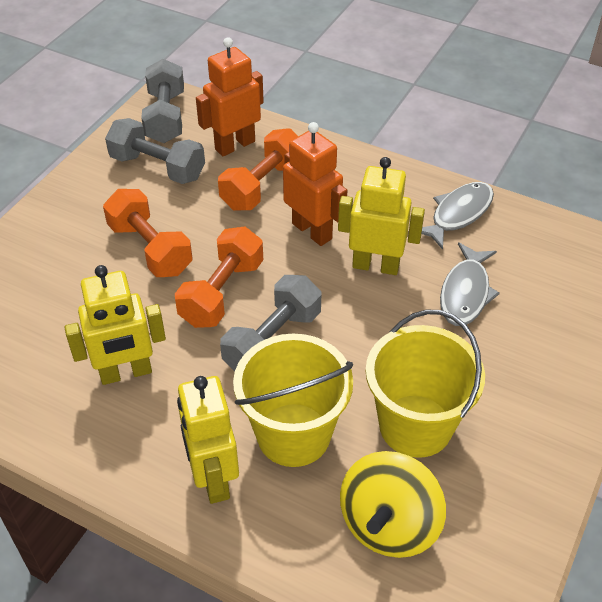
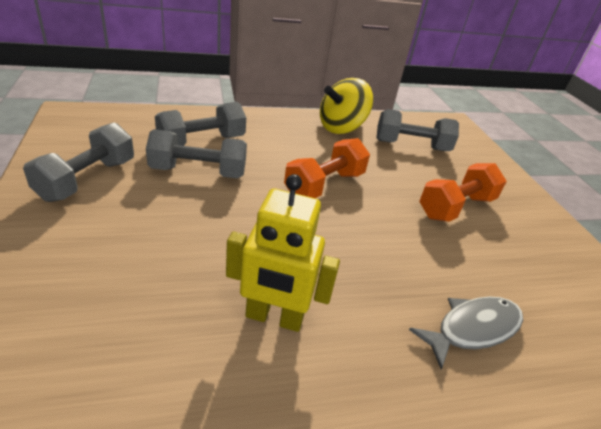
grey dumbbell: 3 -> 4
grey fish: 2 -> 1
orange dumbbell: 3 -> 2
orange robot: 2 -> 0
yellow bucket: 2 -> 0
yellow robot: 3 -> 1

